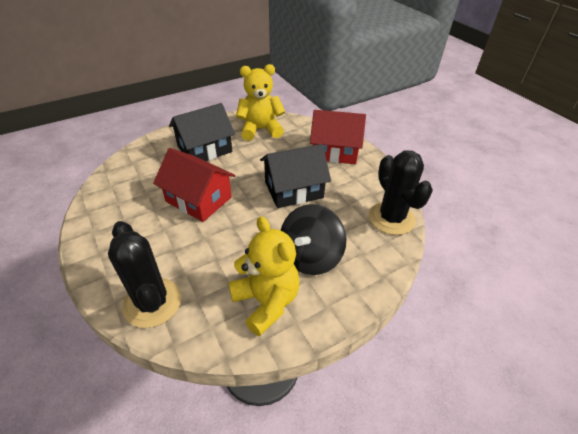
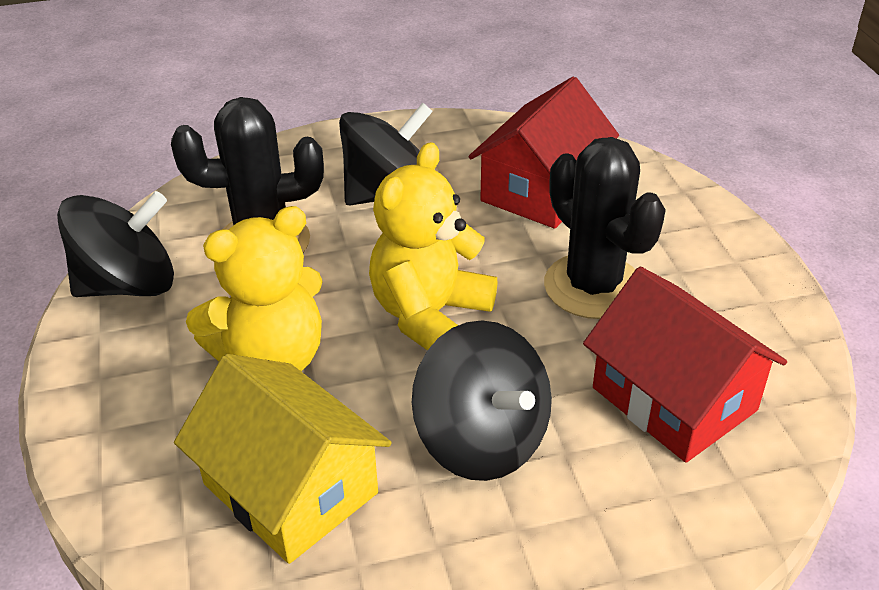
black house: 2 -> 0
black spinning top: 1 -> 3
yellow house: 0 -> 1

